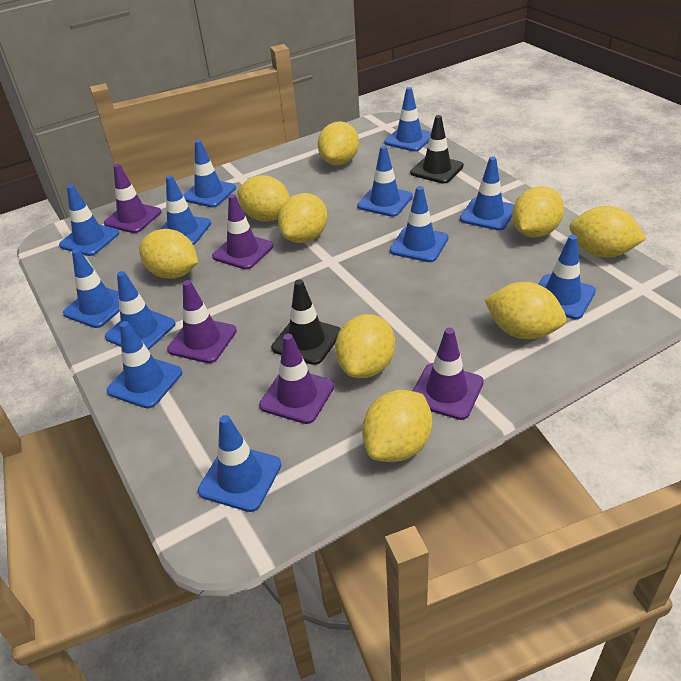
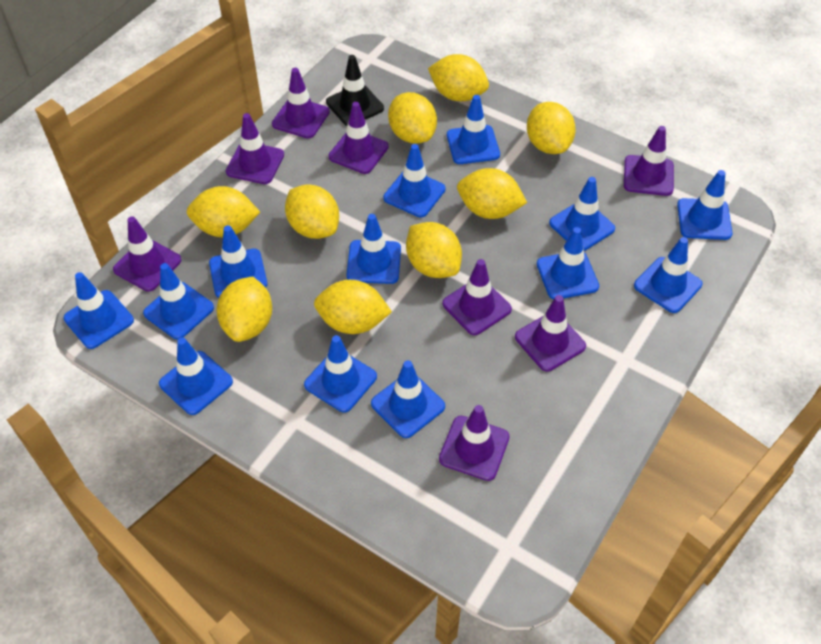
black traffic cone: 2 -> 1
blue traffic cone: 12 -> 13
purple traffic cone: 5 -> 8

